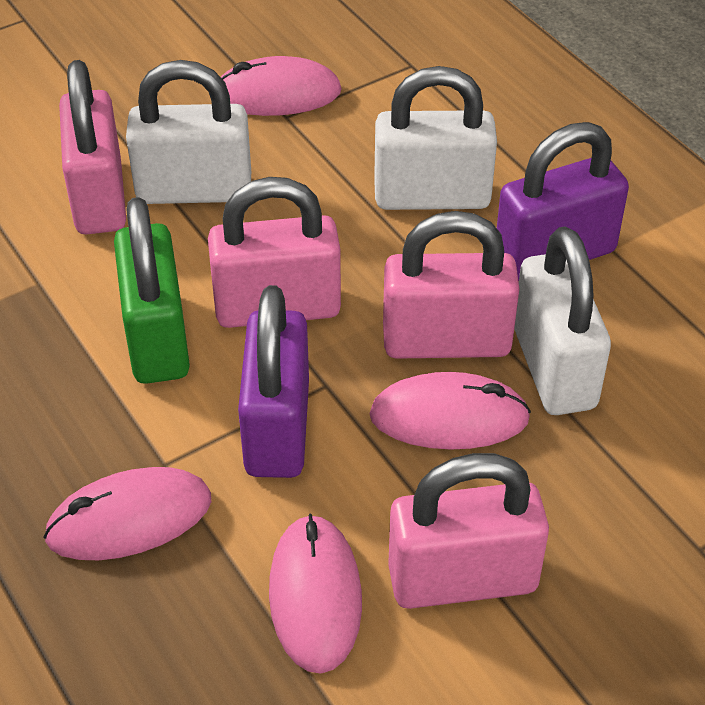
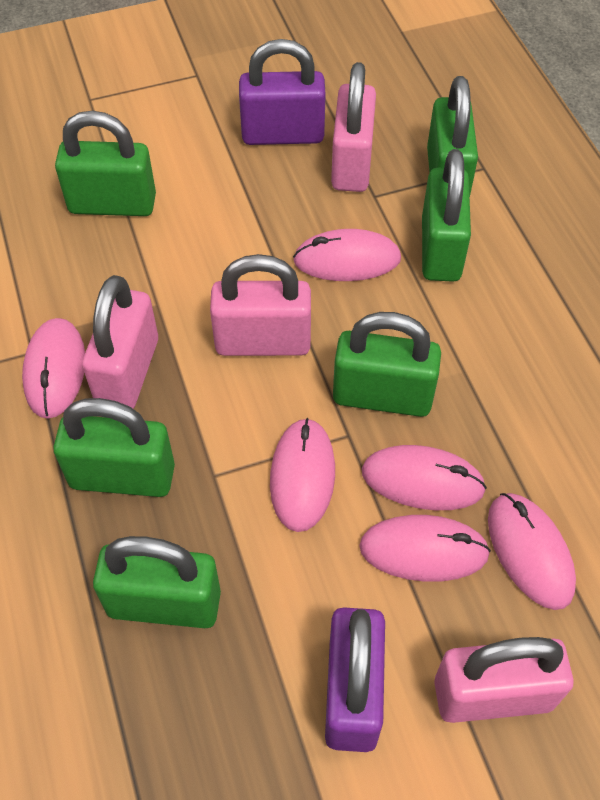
green padlock: 1 -> 6
pink mouse: 4 -> 6
white padlock: 3 -> 0

